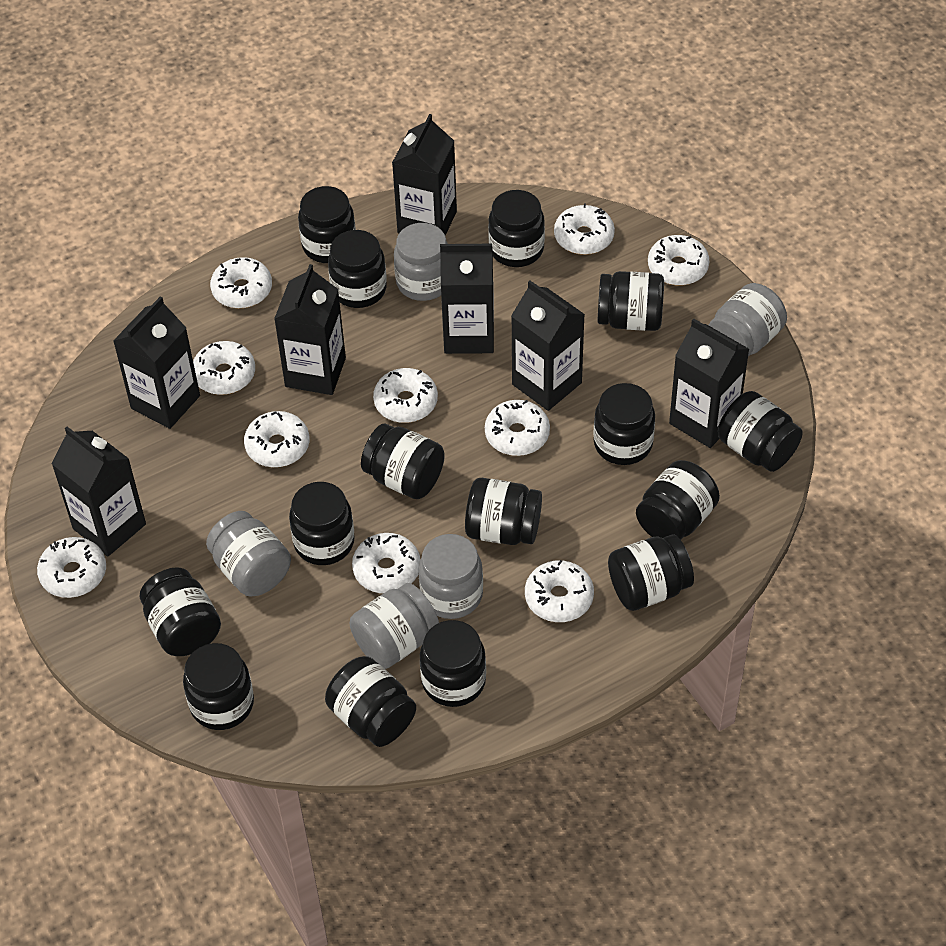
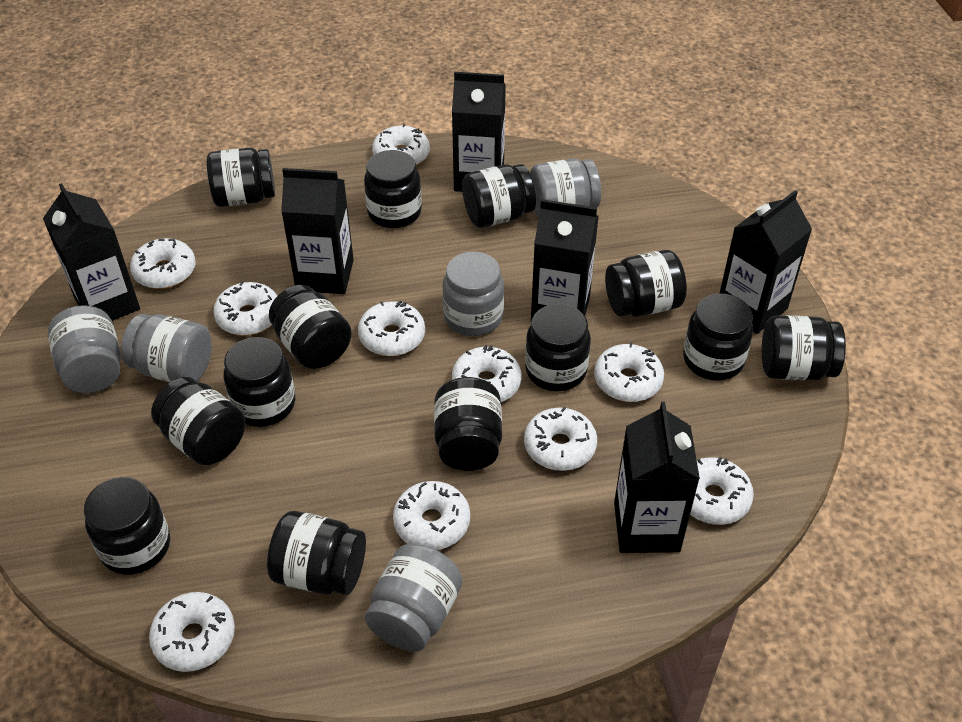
black carton: 7 -> 6
black jar: 15 -> 13

